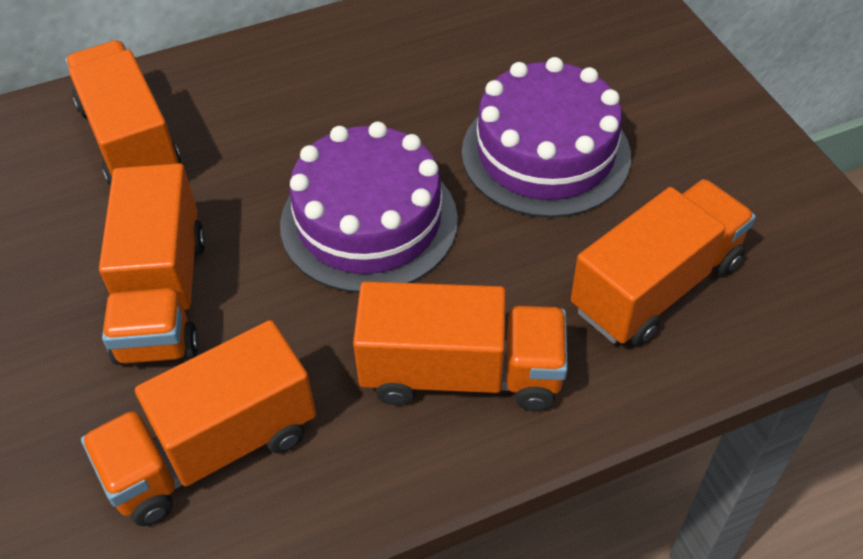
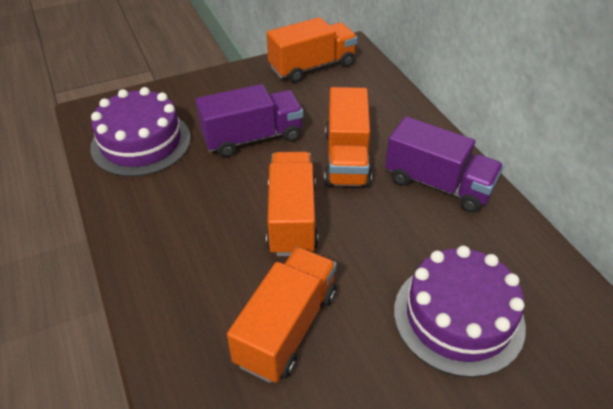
orange truck: 5 -> 4
purple truck: 0 -> 2

